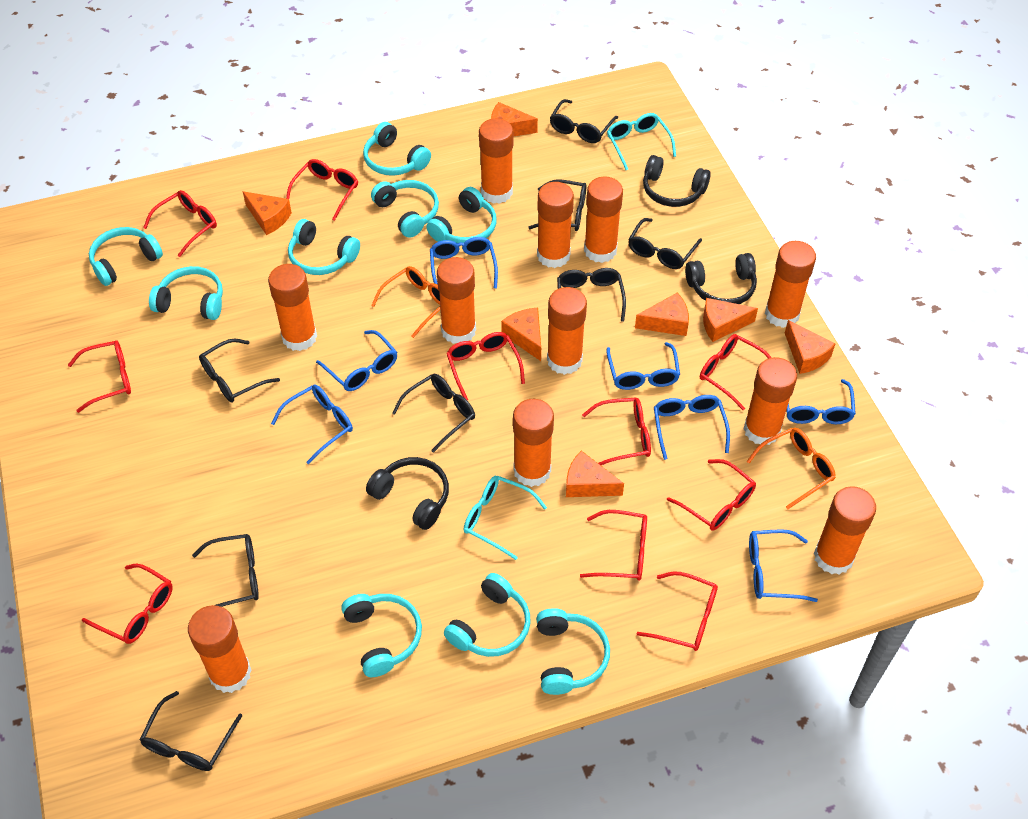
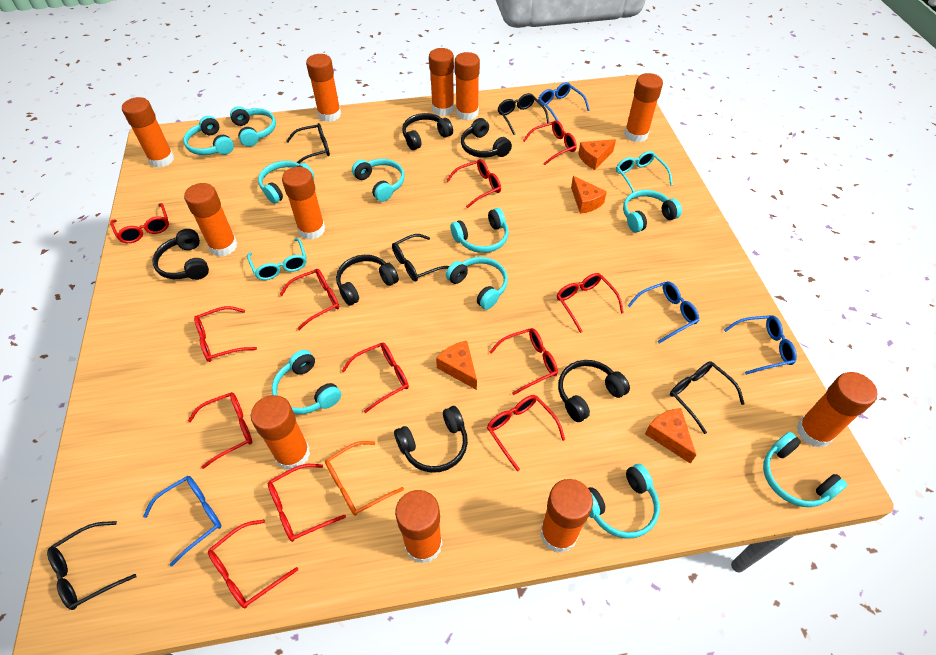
black glasses: 8 -> 5
black headphones: 3 -> 6
blue glasses: 7 -> 4
orange cheese: 7 -> 4
orange glasses: 2 -> 1
red glasses: 10 -> 12
turquoise headphones: 9 -> 10

